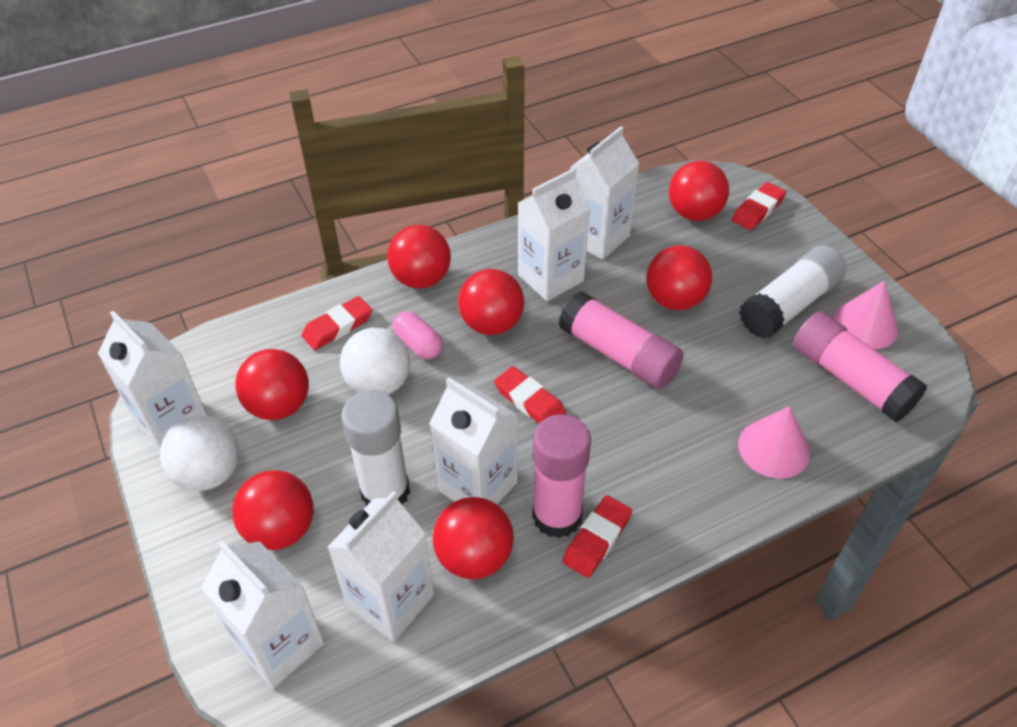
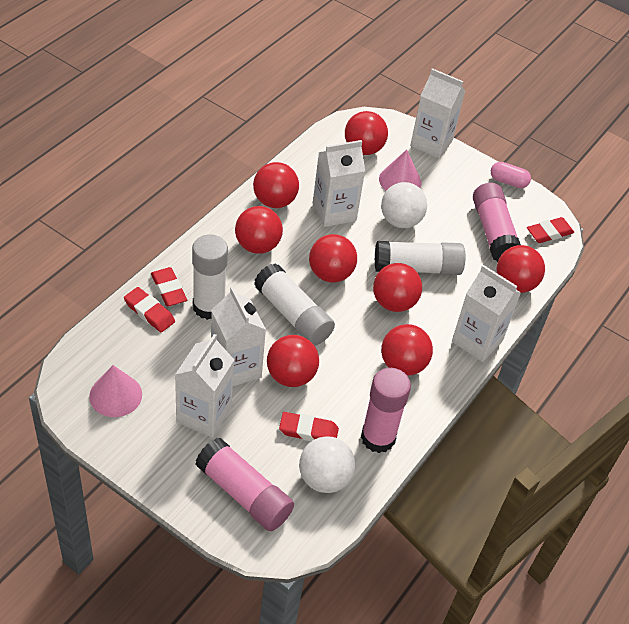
red ball: 7 -> 8
white carton: 6 -> 5
white glue stick: 2 -> 3

